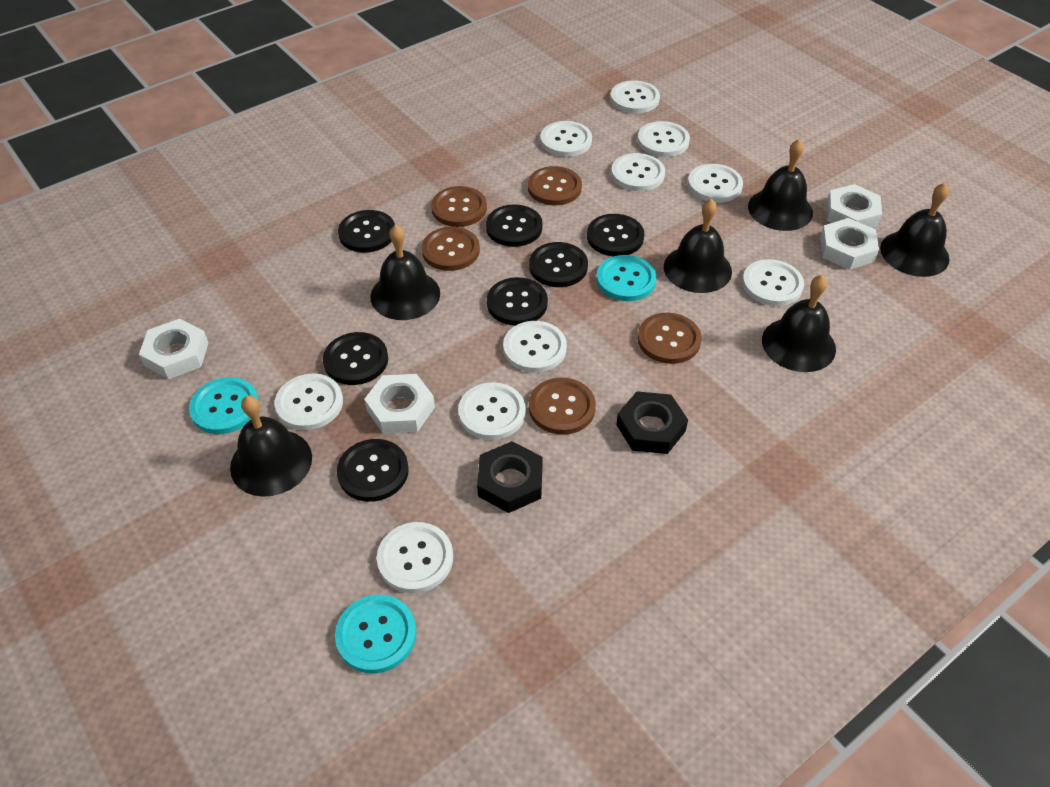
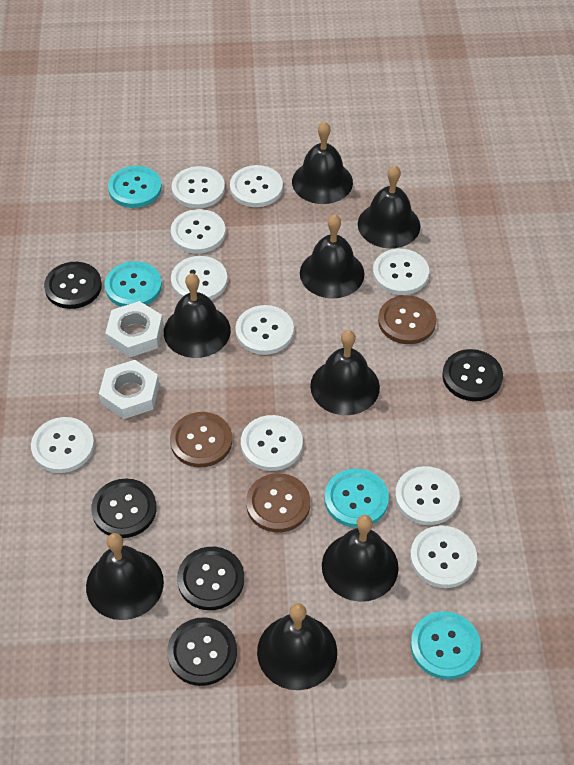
black bell: 6 -> 8
black button: 7 -> 5
black nut: 2 -> 0
brown button: 5 -> 3
turquoise button: 3 -> 4
white nut: 4 -> 2

